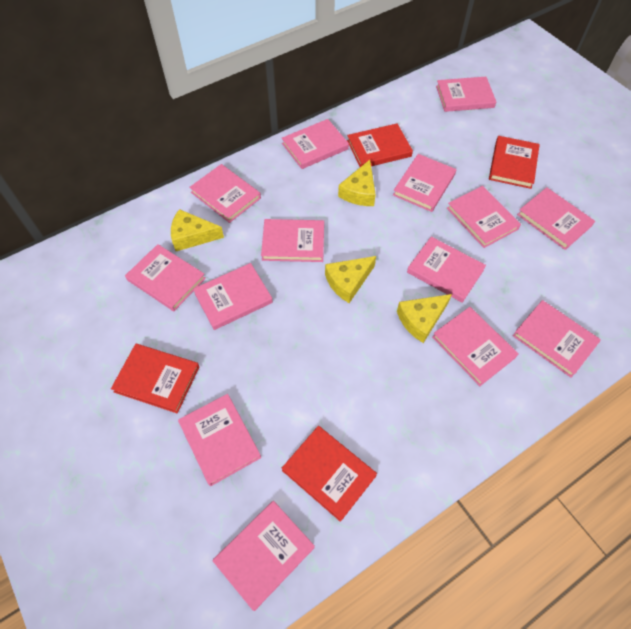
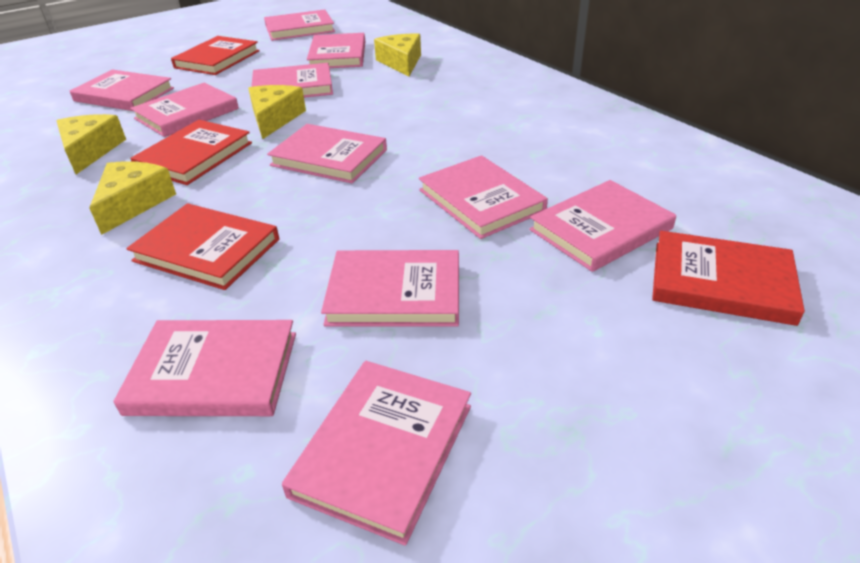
pink book: 14 -> 11

